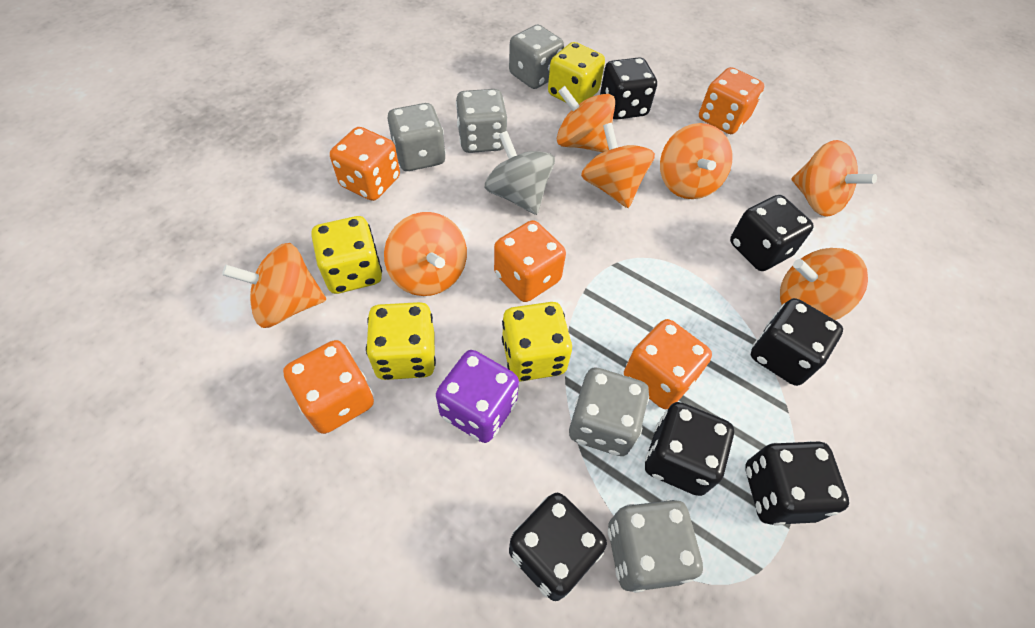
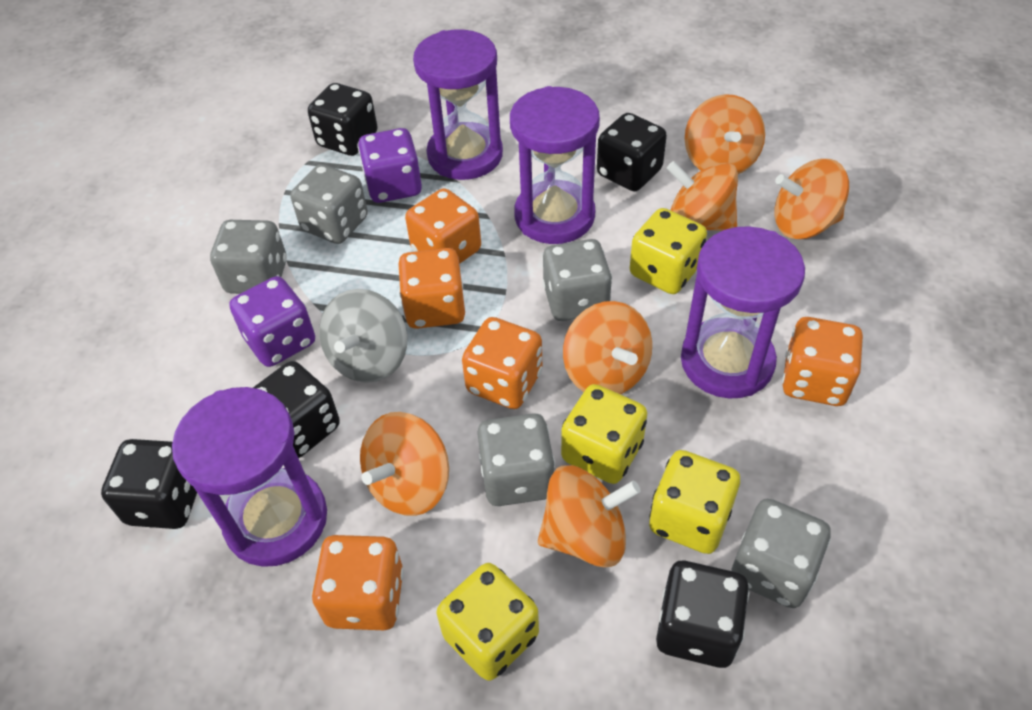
black dice: 6 -> 5
orange spinning top: 7 -> 6
purple dice: 1 -> 2
purple hourglass: 0 -> 4

